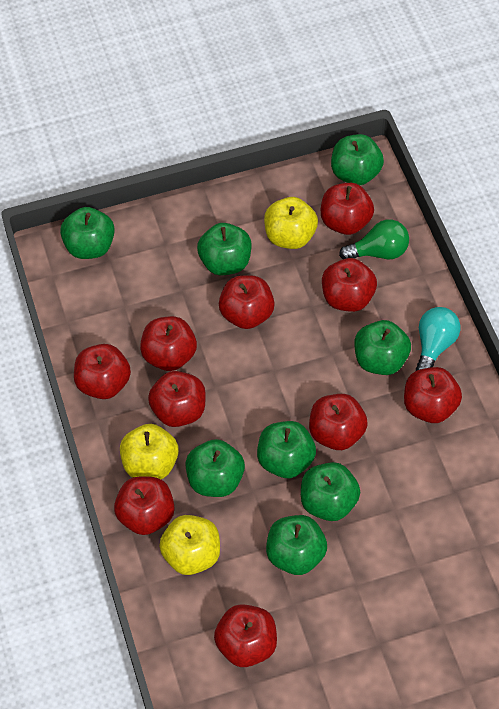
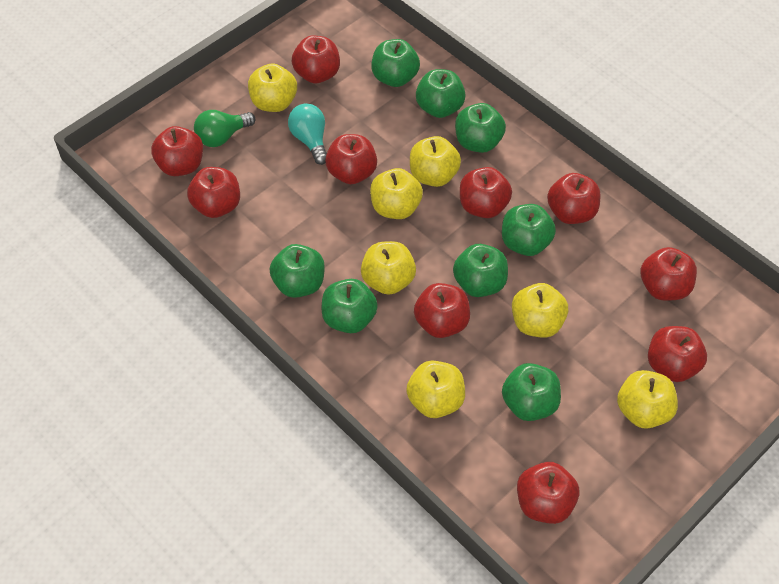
yellow apple: 3 -> 7

